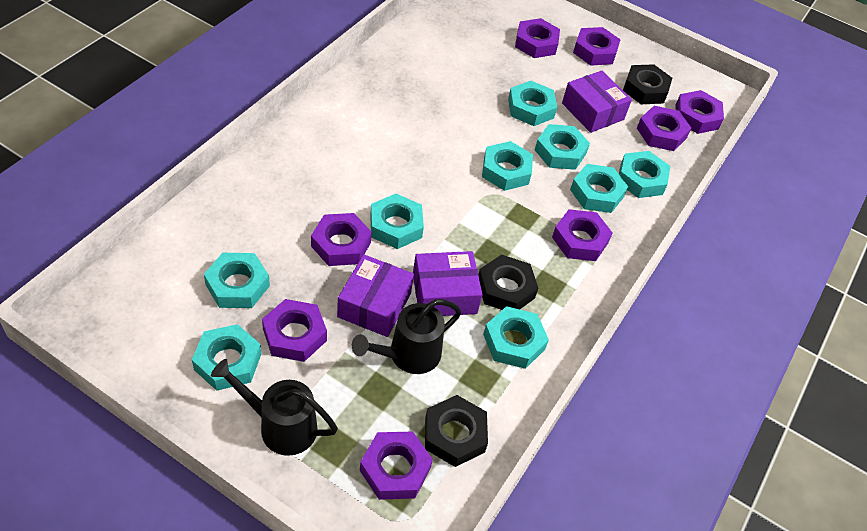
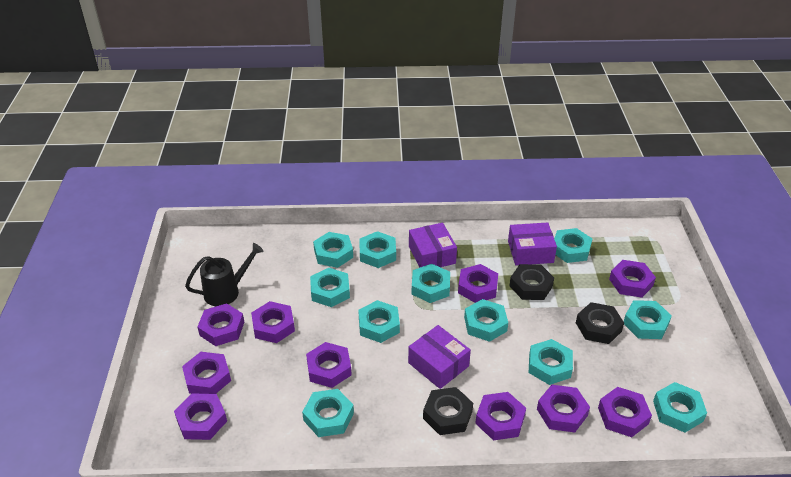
black watering can: 2 -> 1
purple nut: 8 -> 10
turquoise nut: 9 -> 11

